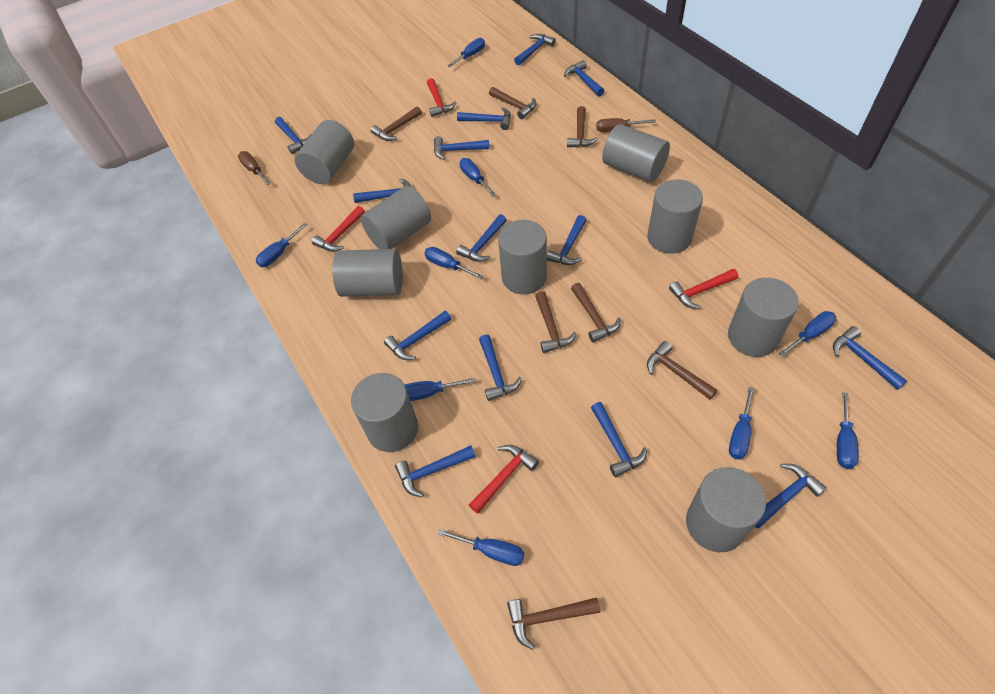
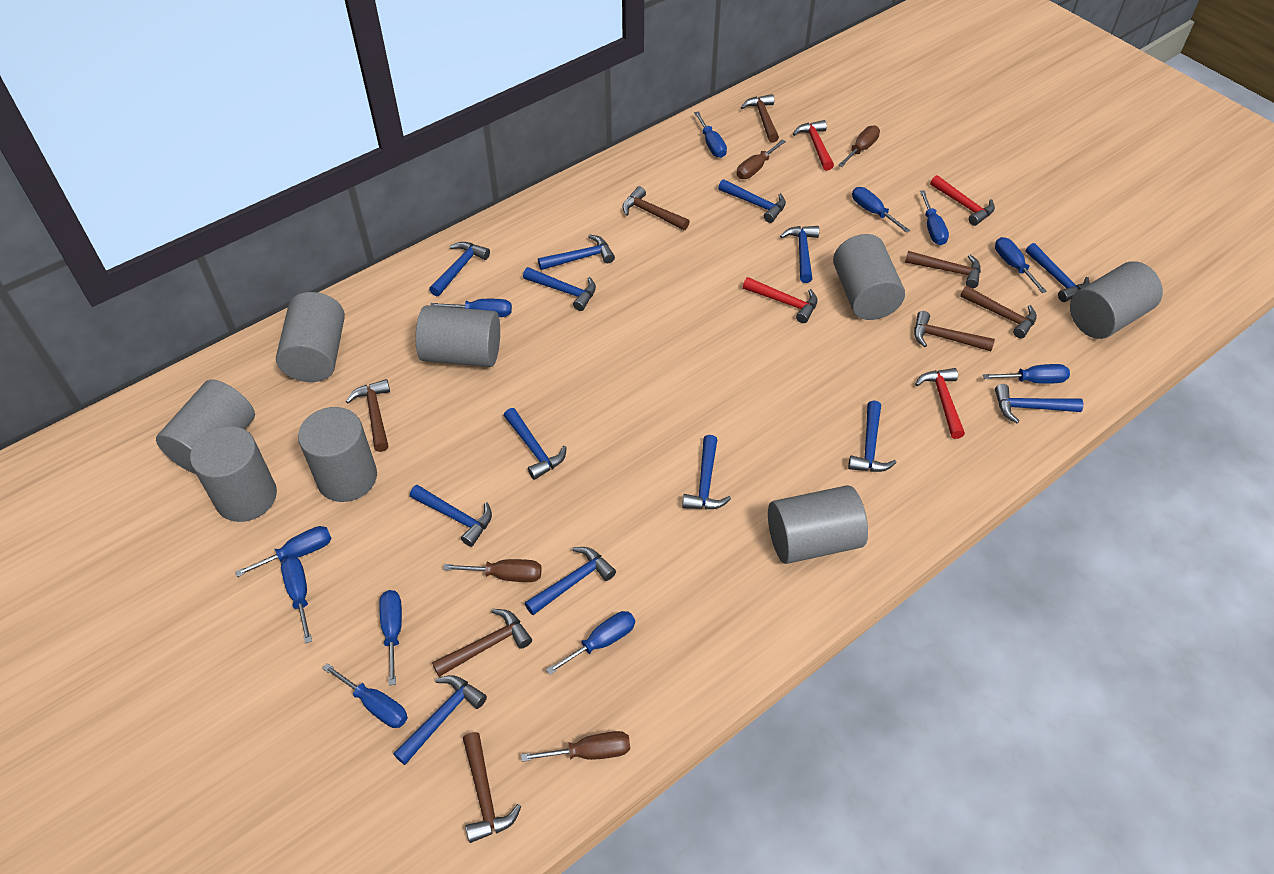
blue hammer: 14 -> 13
blue screwdriver: 9 -> 11
brown hammer: 7 -> 8
brown screwdriver: 2 -> 4
grey cylinder: 9 -> 8

